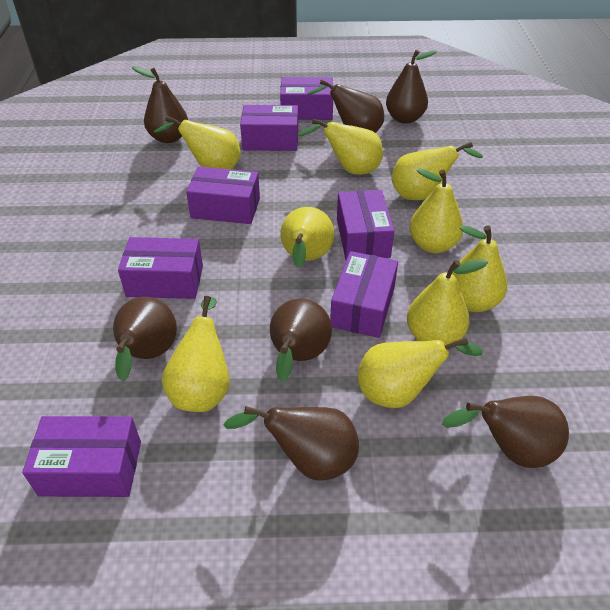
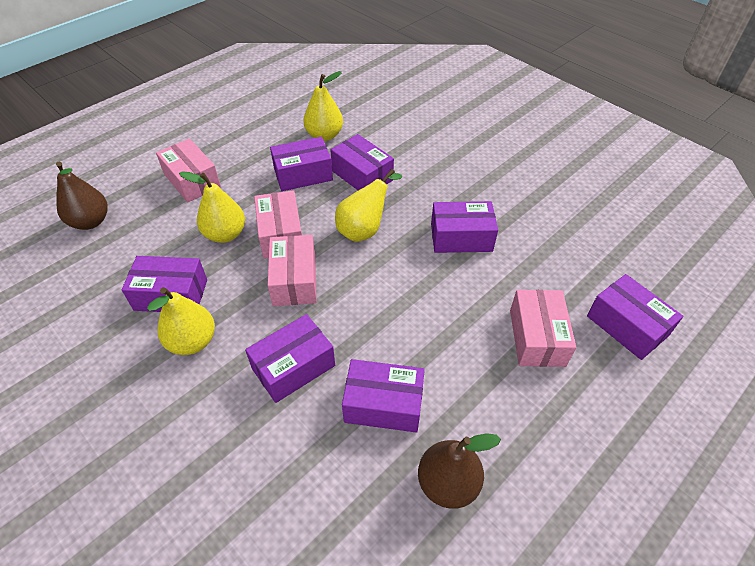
brown pear: 7 -> 2
pink box: 0 -> 4
yellow pear: 9 -> 4

